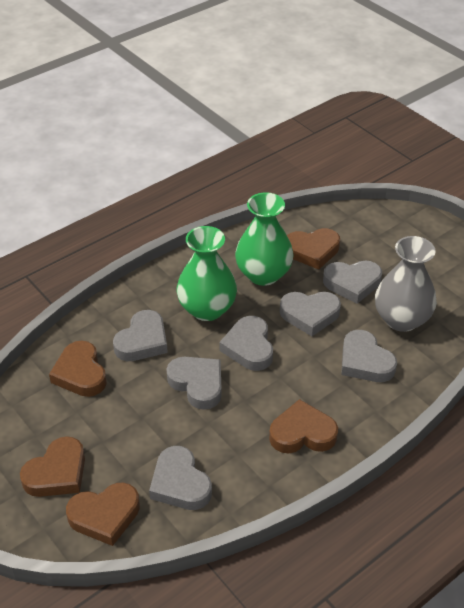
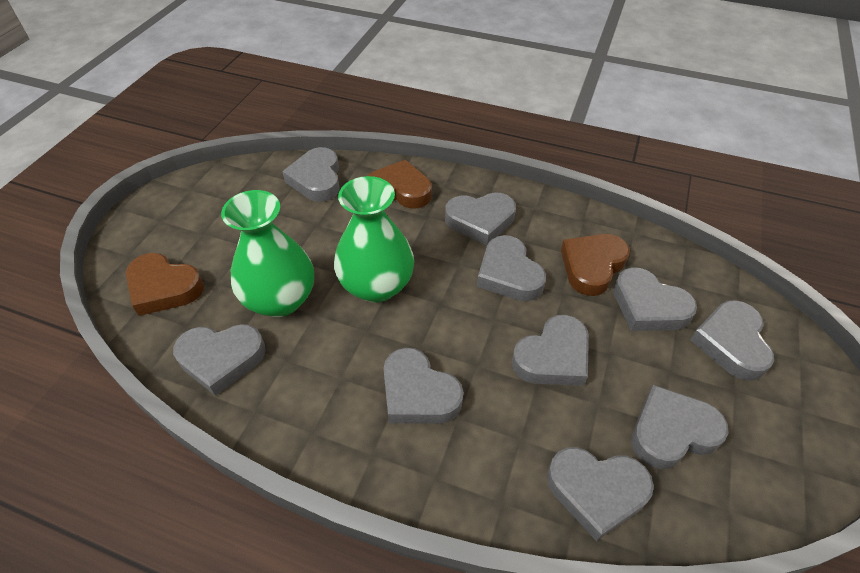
brown heart: 5 -> 3
grey heart: 7 -> 10
grey vase: 1 -> 0

